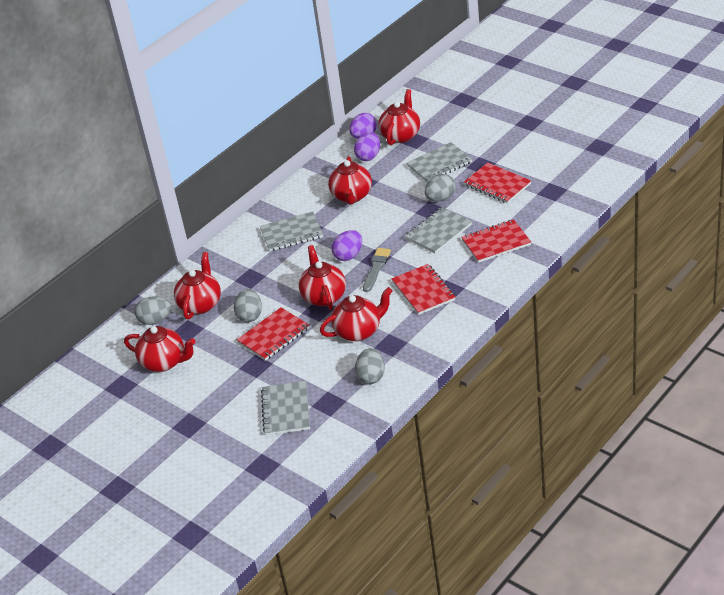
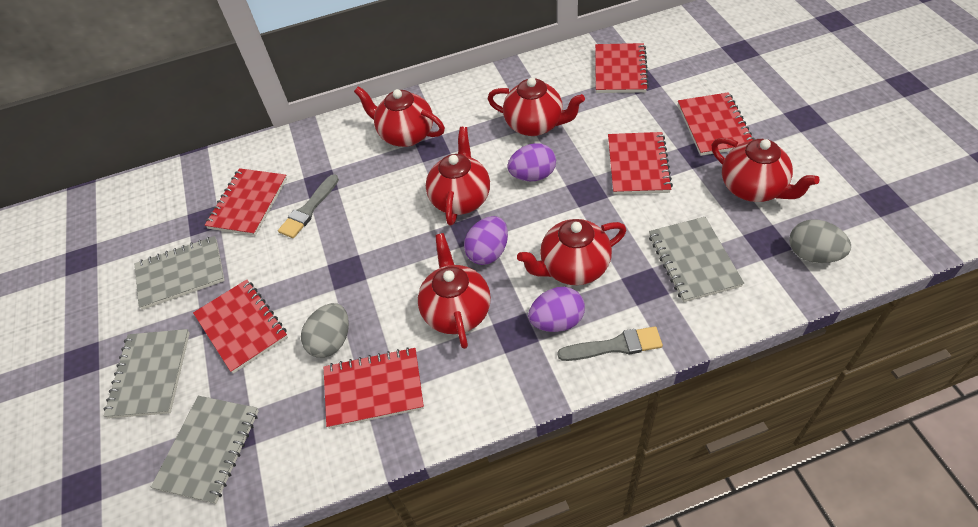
grey brush: 1 -> 2
grey egg: 4 -> 2
red notebook: 4 -> 6

